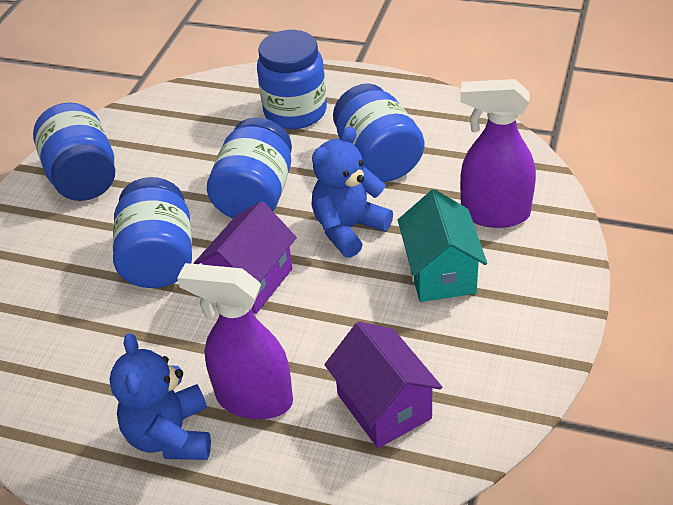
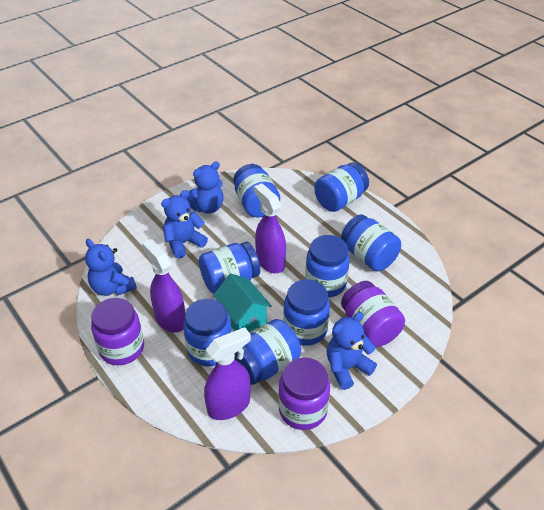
blue jar: 5 -> 8
blue teddy bear: 2 -> 4
purple house: 2 -> 0
purple jar: 0 -> 3
purple spray bottle: 2 -> 3

